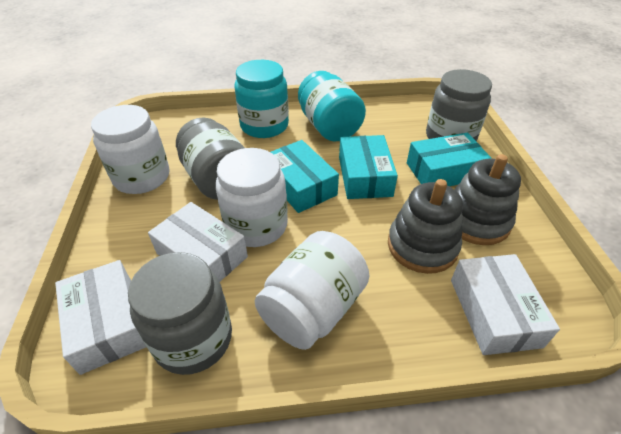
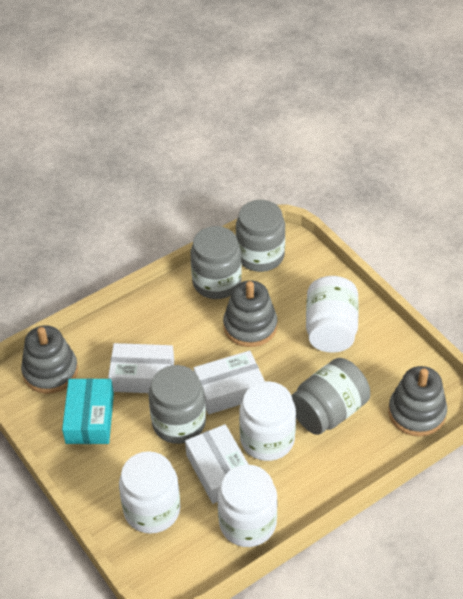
grey jar: 3 -> 4
grey stacking toy: 2 -> 3
turquoise box: 3 -> 1
turquoise jar: 2 -> 0
white jar: 3 -> 4

